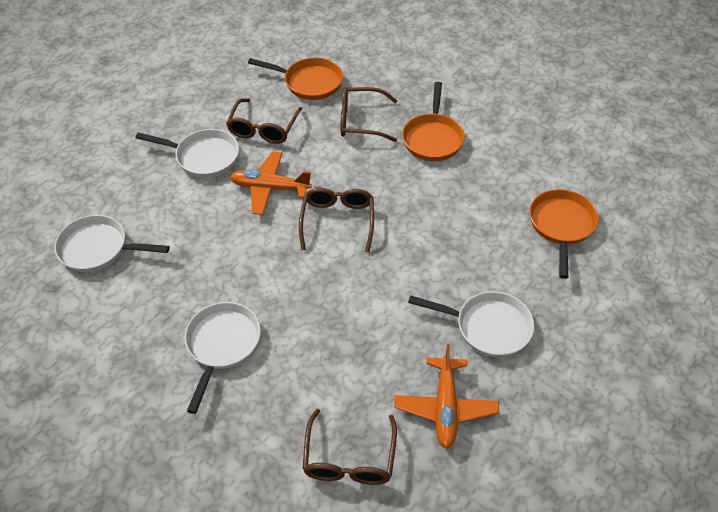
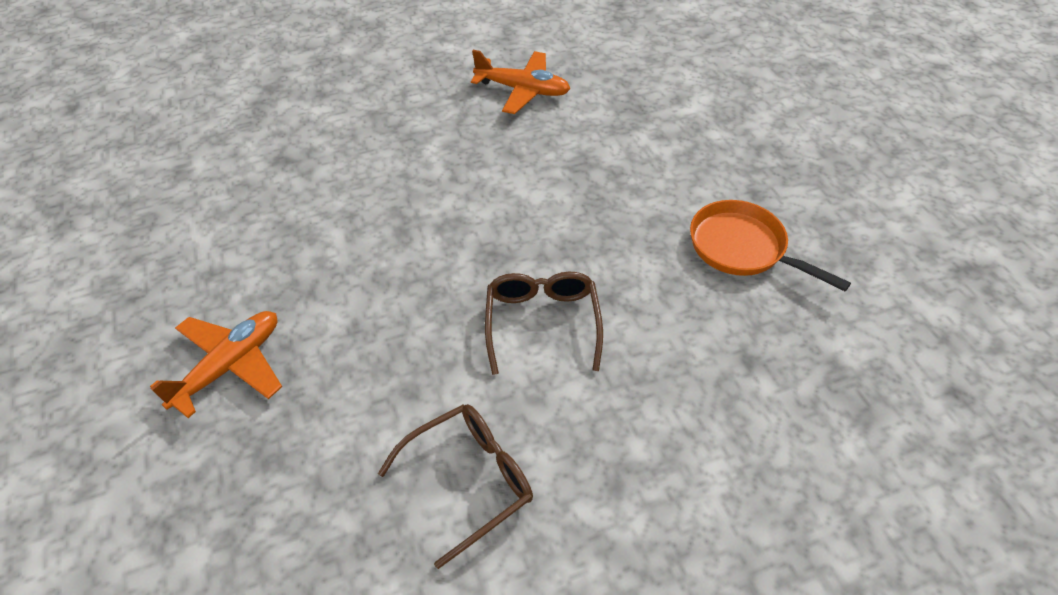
brown glasses: 4 -> 2
orange pan: 3 -> 1
white pan: 4 -> 0

